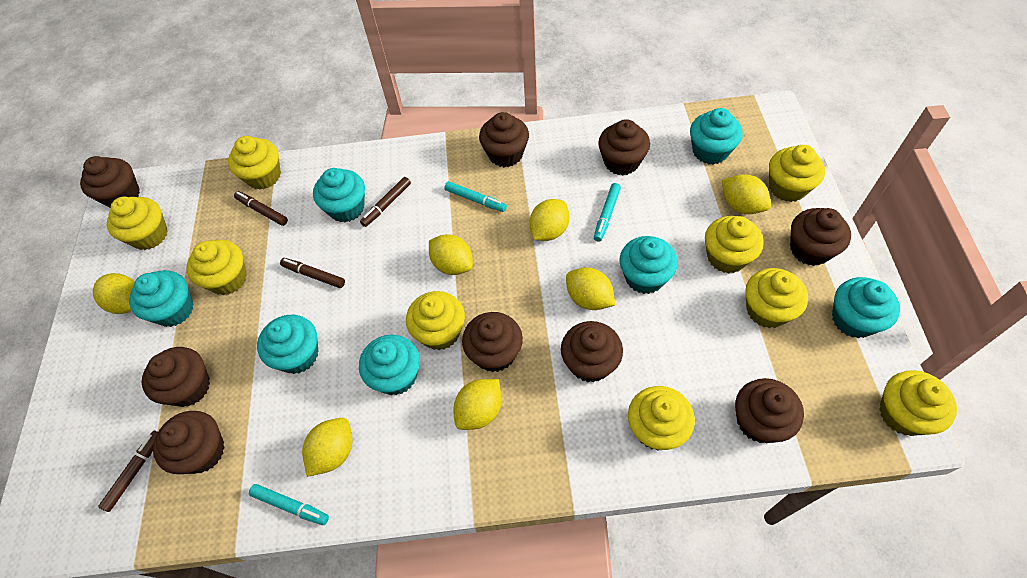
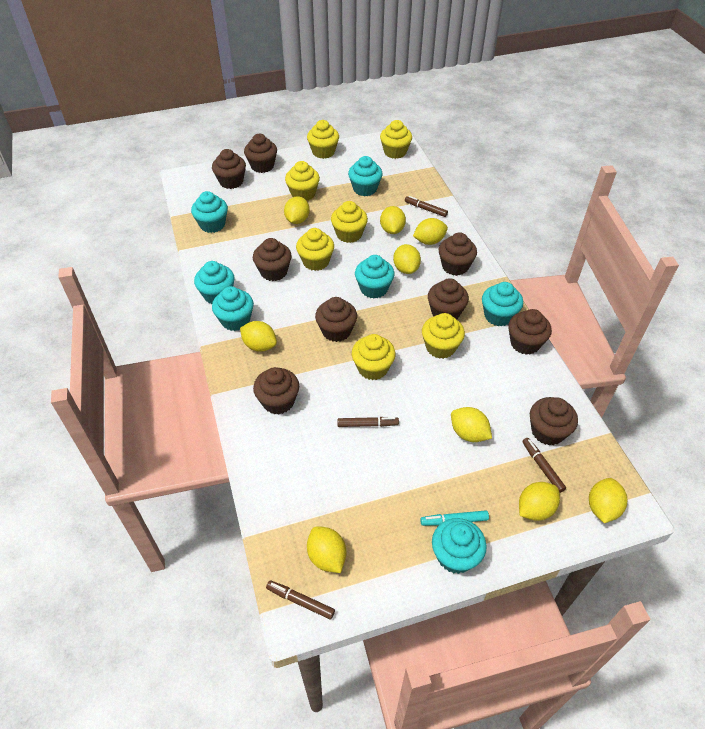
turquoise marker: 3 -> 1
yellow cupcake: 9 -> 7
yellow lemon: 7 -> 9

